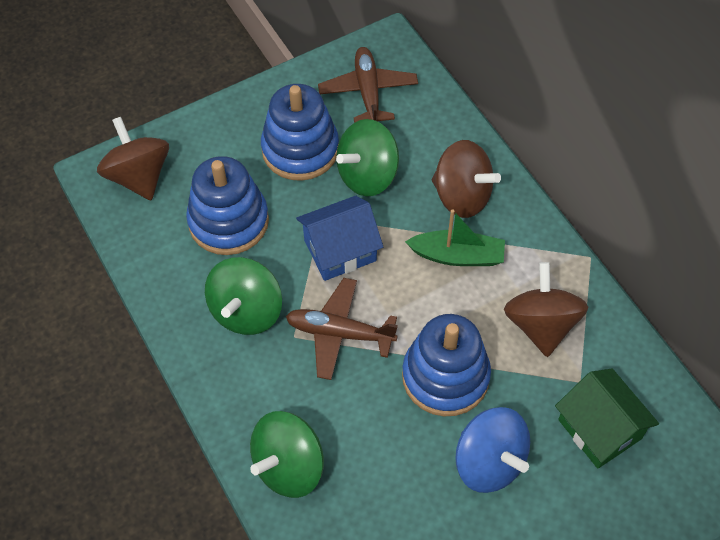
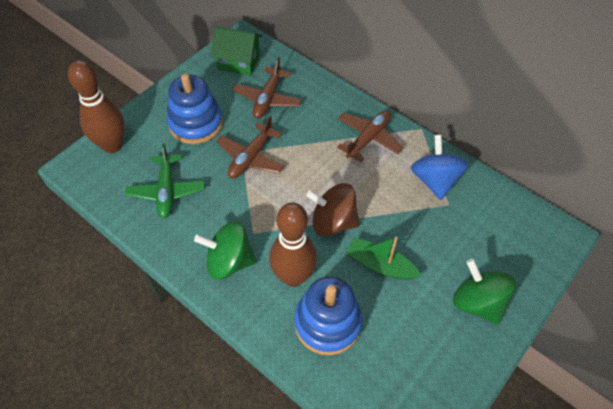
blue house: 1 -> 0
blue stacking toy: 3 -> 2
brown bowling pin: 0 -> 2
brown plane: 2 -> 3
brown spinning top: 3 -> 1
green plane: 0 -> 1
green spinning top: 3 -> 2

